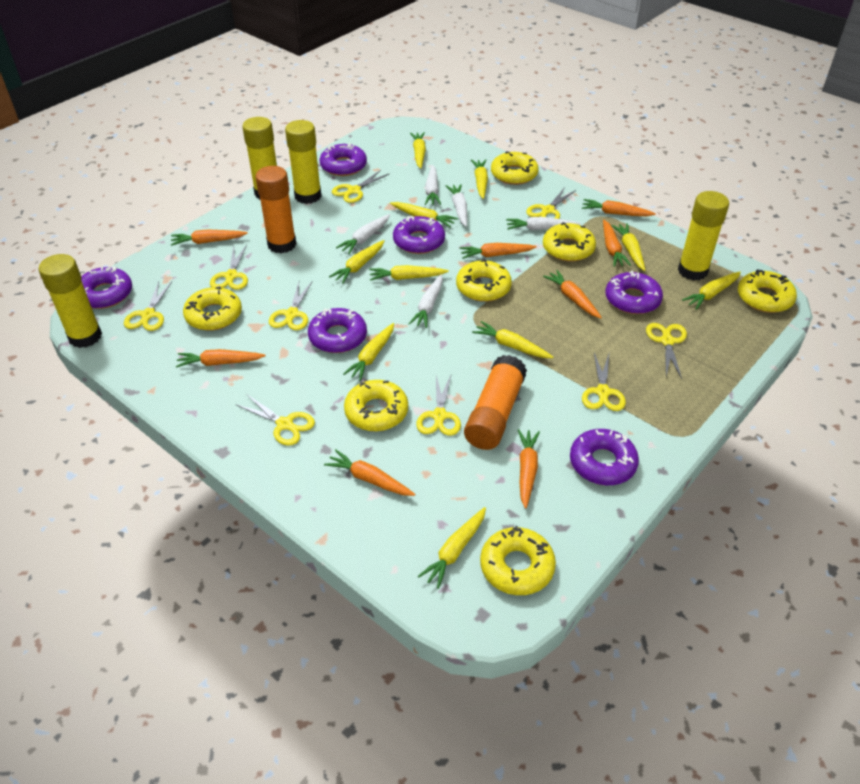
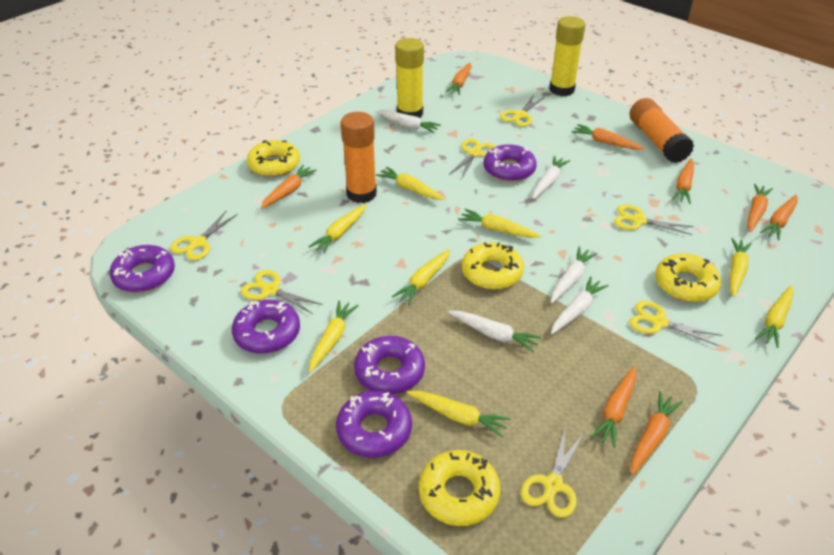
purple donut: 6 -> 5
yellow carrot: 10 -> 8
yellow donut: 7 -> 4
yellow glue stick: 4 -> 2
yellow scissors: 9 -> 7

